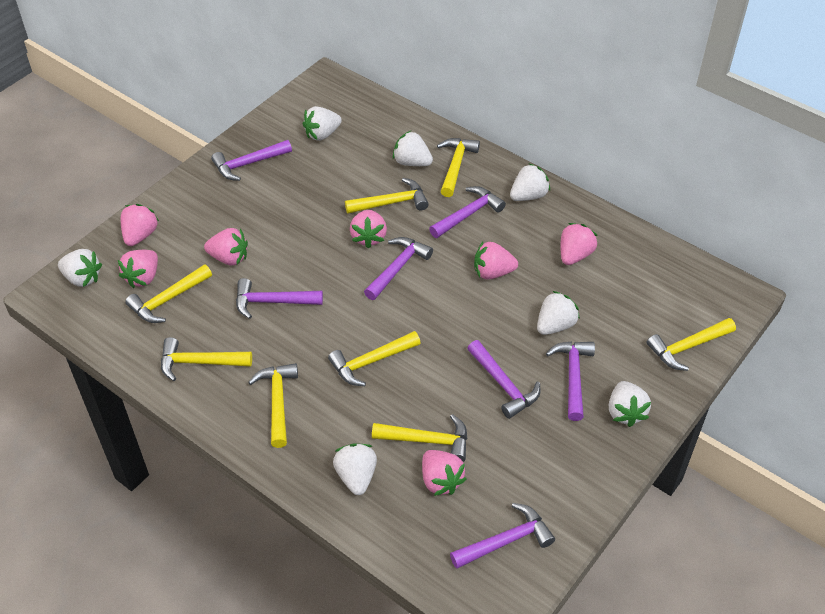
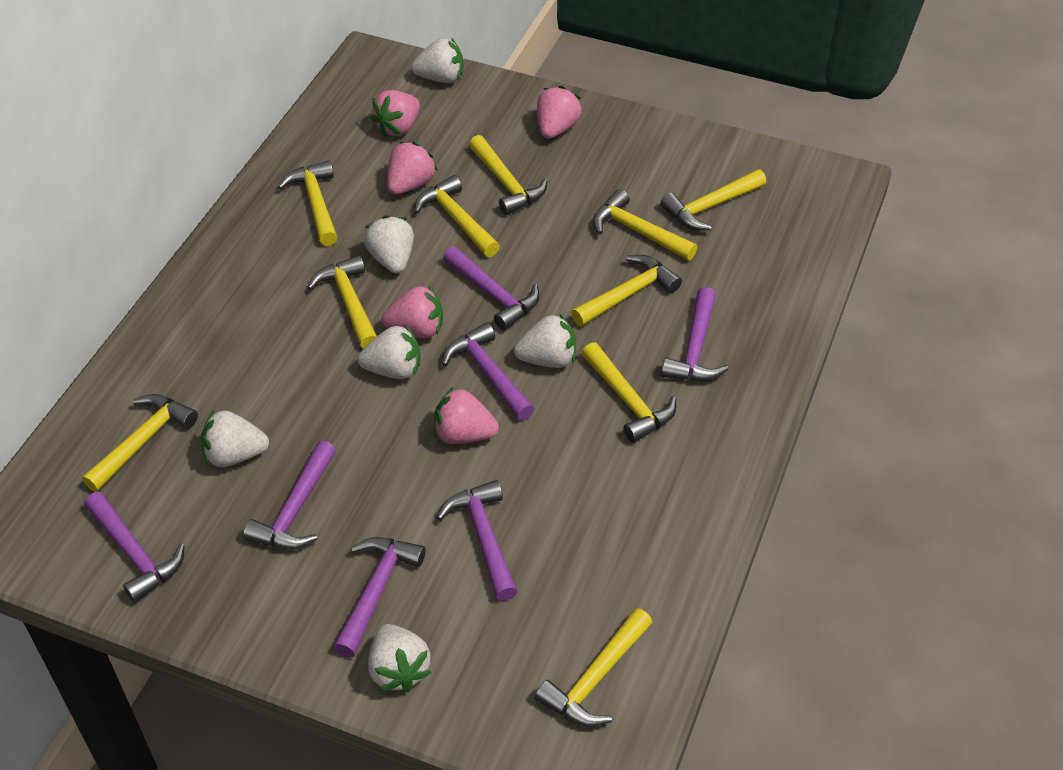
pink strawberry: 7 -> 5
white strawberry: 7 -> 6
yellow hammer: 8 -> 10

